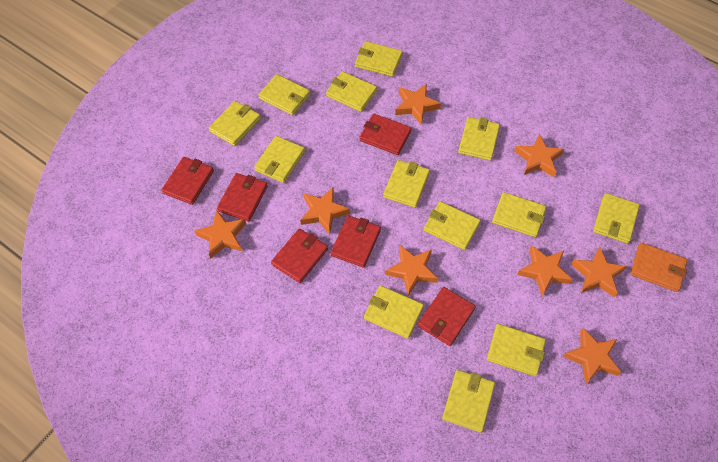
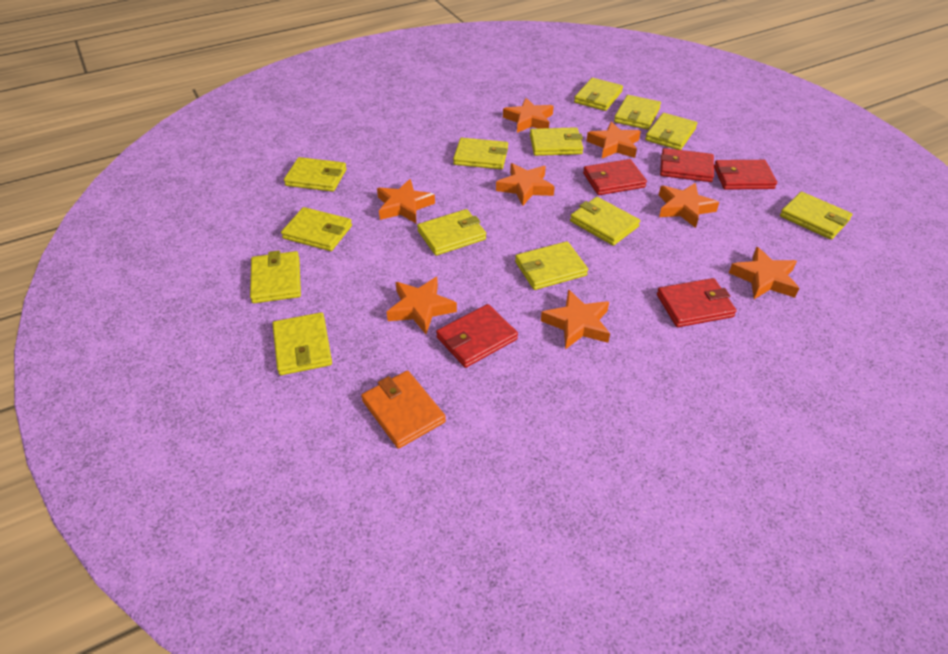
red wallet: 6 -> 5

